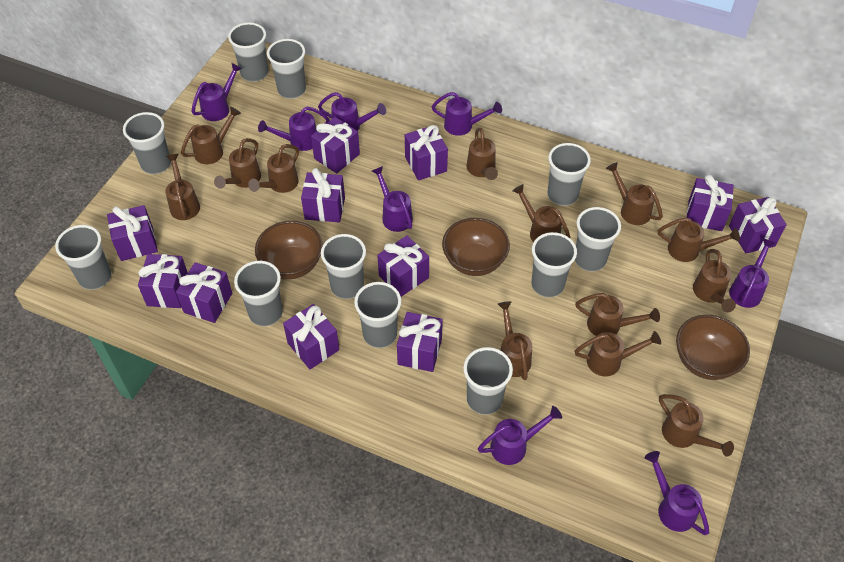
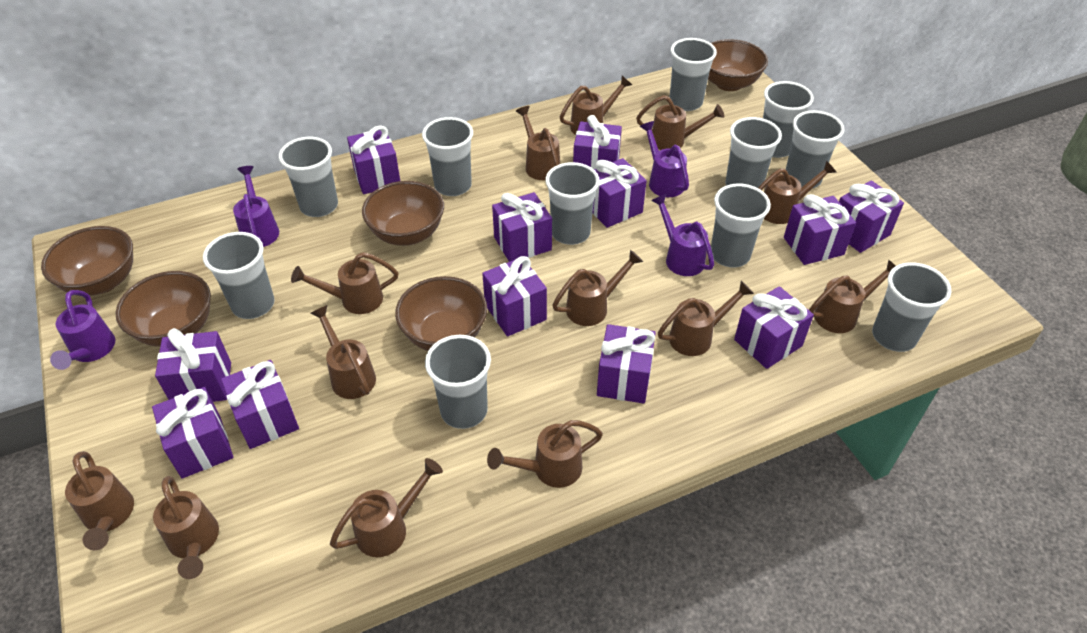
brown bowl: 3 -> 5
purple gift: 11 -> 12
purple watering can: 8 -> 4

